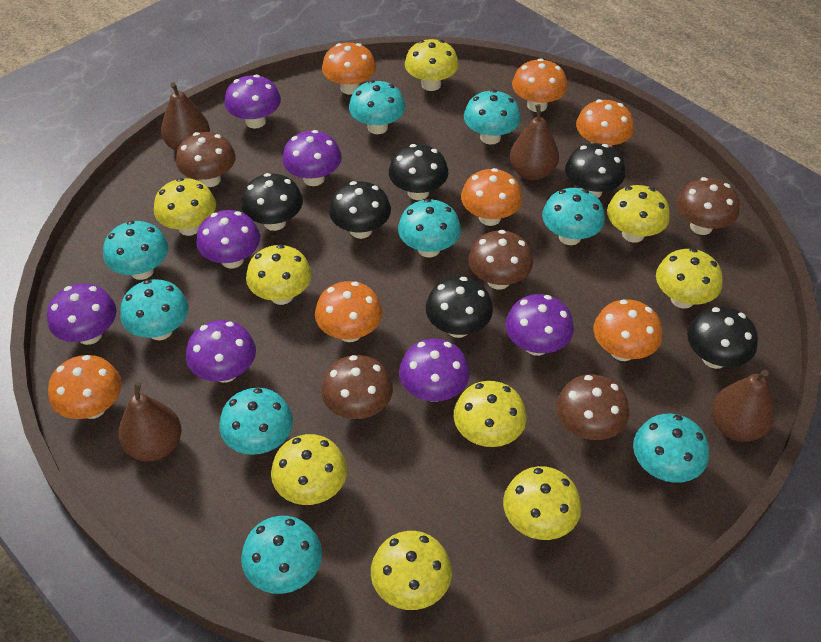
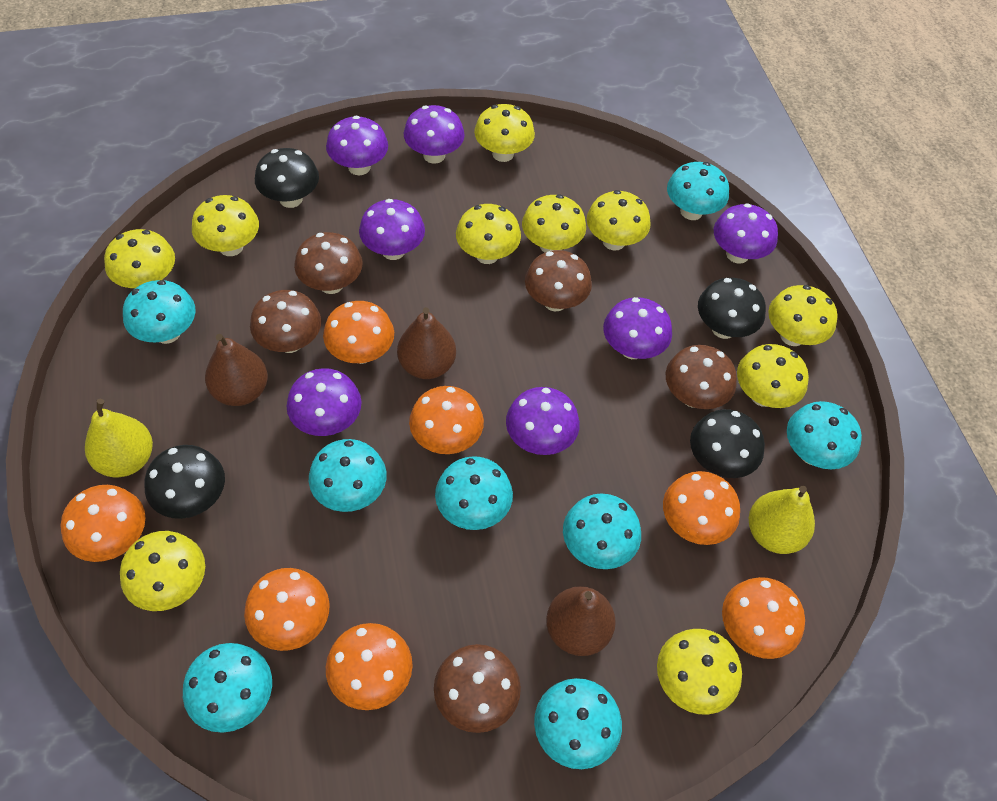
black mushroom: 6 -> 4
brown pear: 4 -> 3
turquoise mushroom: 9 -> 8
yellow mushroom: 9 -> 10
yellow pear: 0 -> 2

